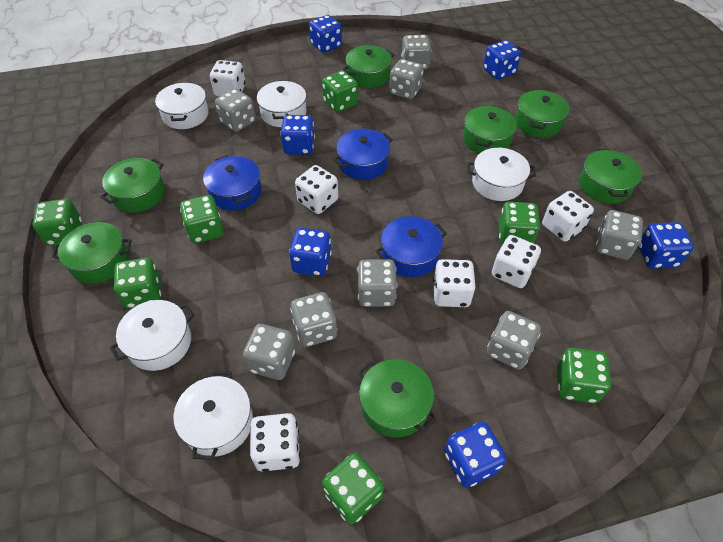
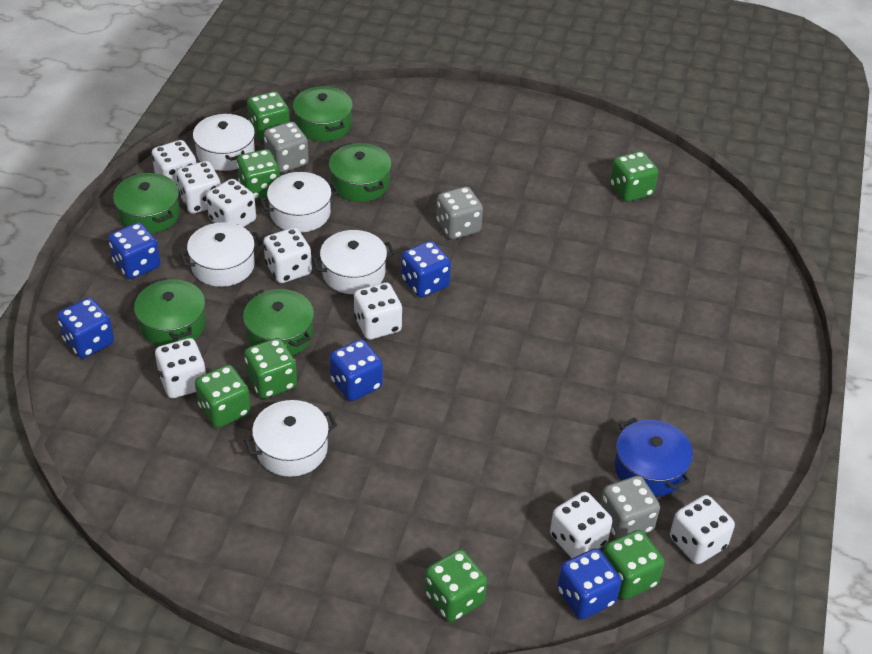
blue dice: 6 -> 5
blue pot: 3 -> 1
green pot: 7 -> 5
grey dice: 8 -> 3
white dice: 6 -> 8

